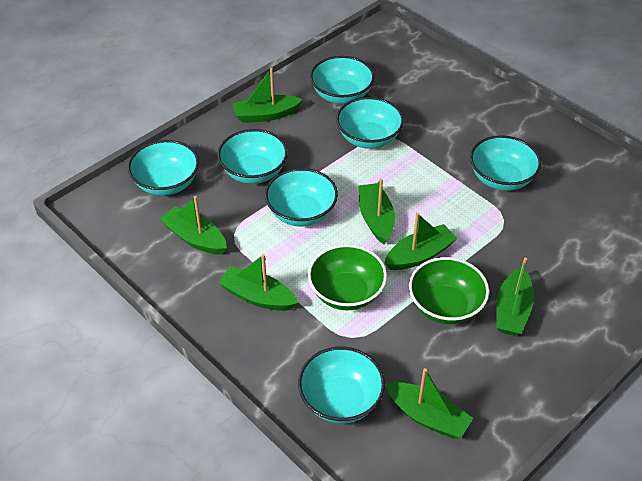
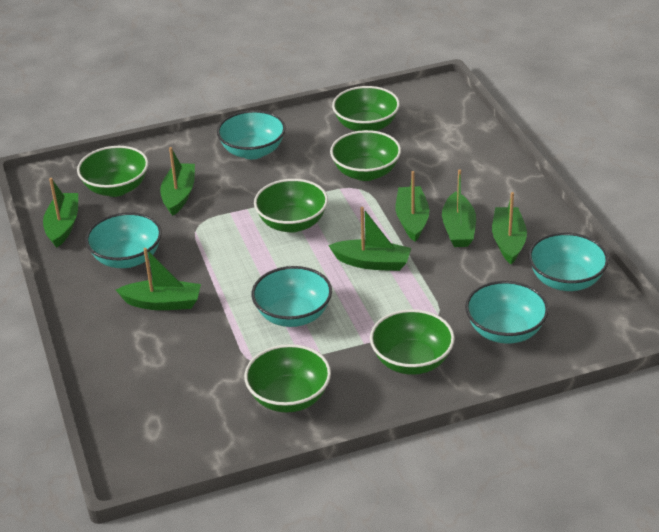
green bowl: 2 -> 6
turquoise bowl: 7 -> 5

